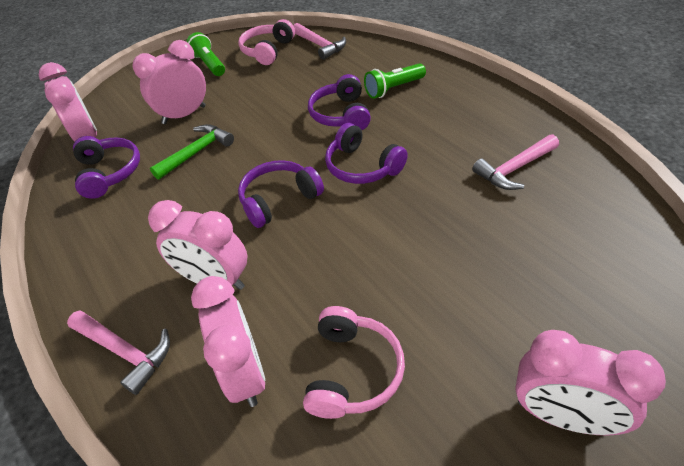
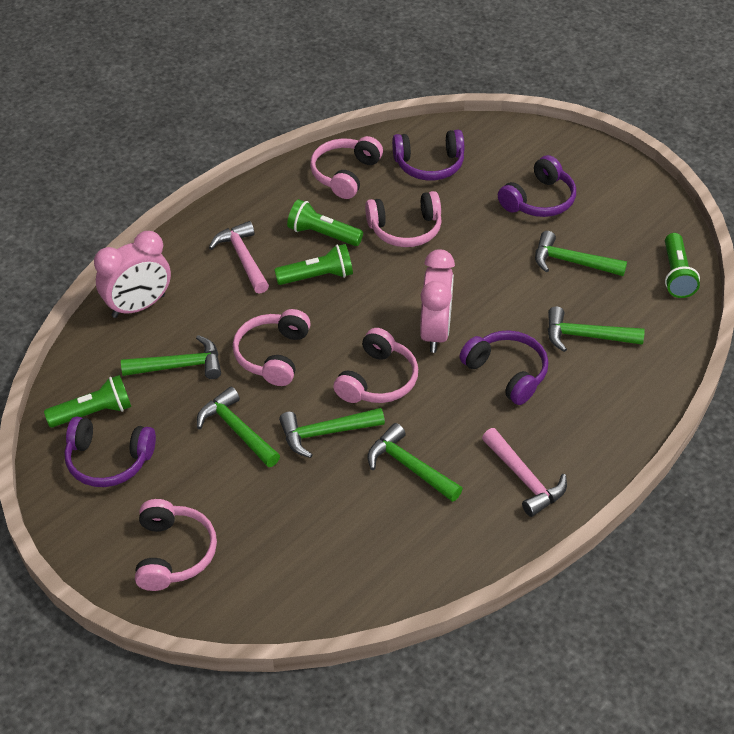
green flashlight: 2 -> 4
green hammer: 1 -> 6
pink clock: 5 -> 2
pink hammer: 3 -> 2
pink headphones: 2 -> 5

